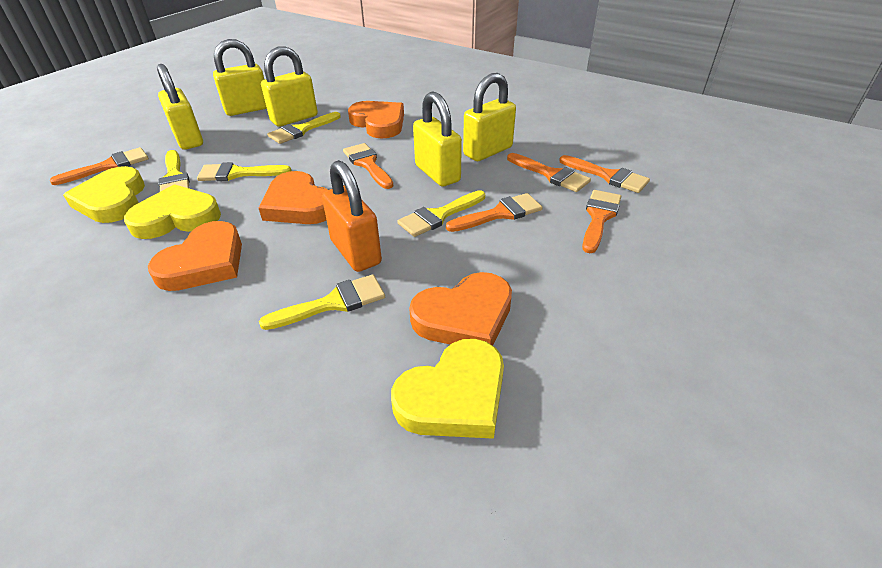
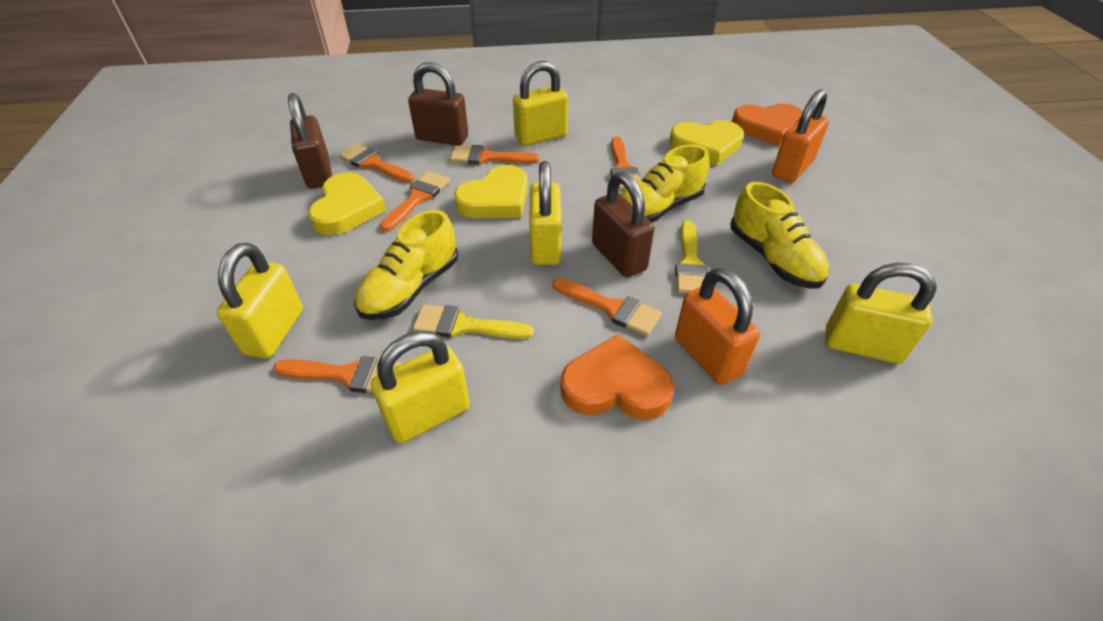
brown padlock: 0 -> 3
orange heart: 4 -> 2
orange padlock: 1 -> 2
yellow brush: 5 -> 2
yellow shoe: 0 -> 3

